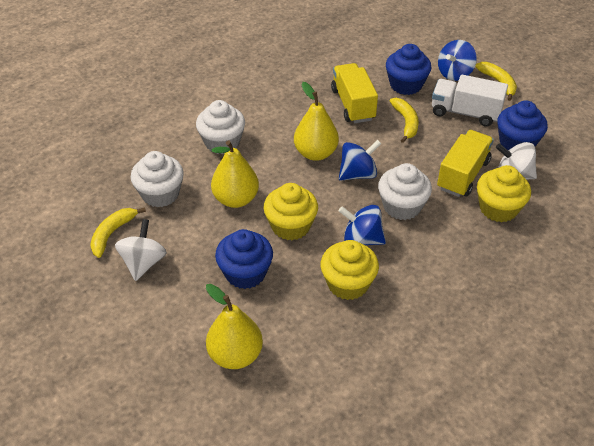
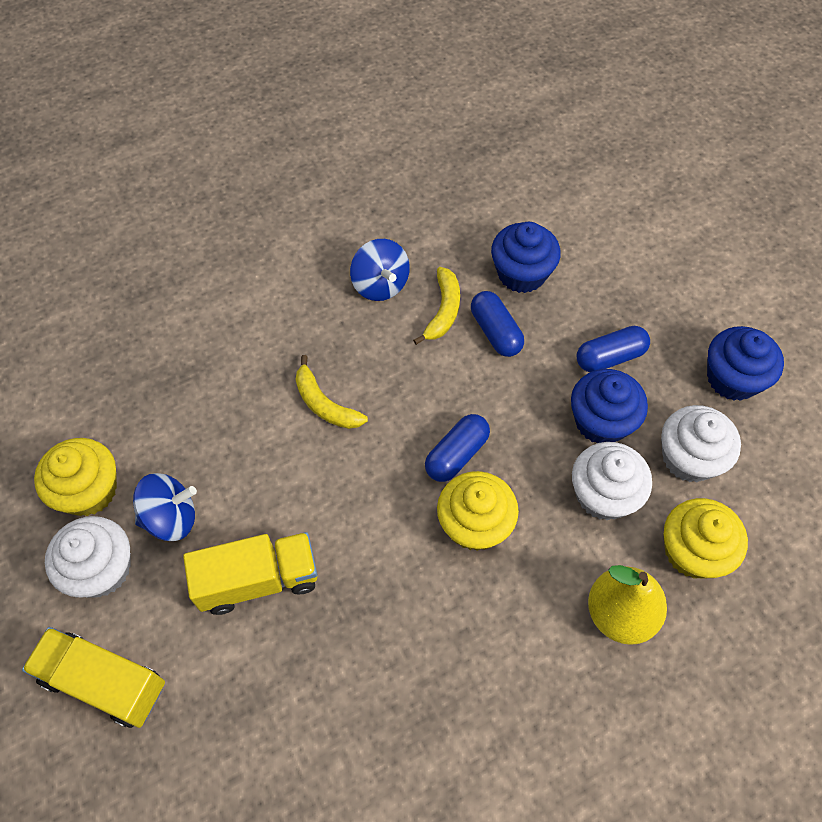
blue capsule: 0 -> 3
blue spinning top: 3 -> 2
white spinning top: 2 -> 0
white truck: 1 -> 0
yellow banana: 3 -> 2
yellow pear: 3 -> 1

